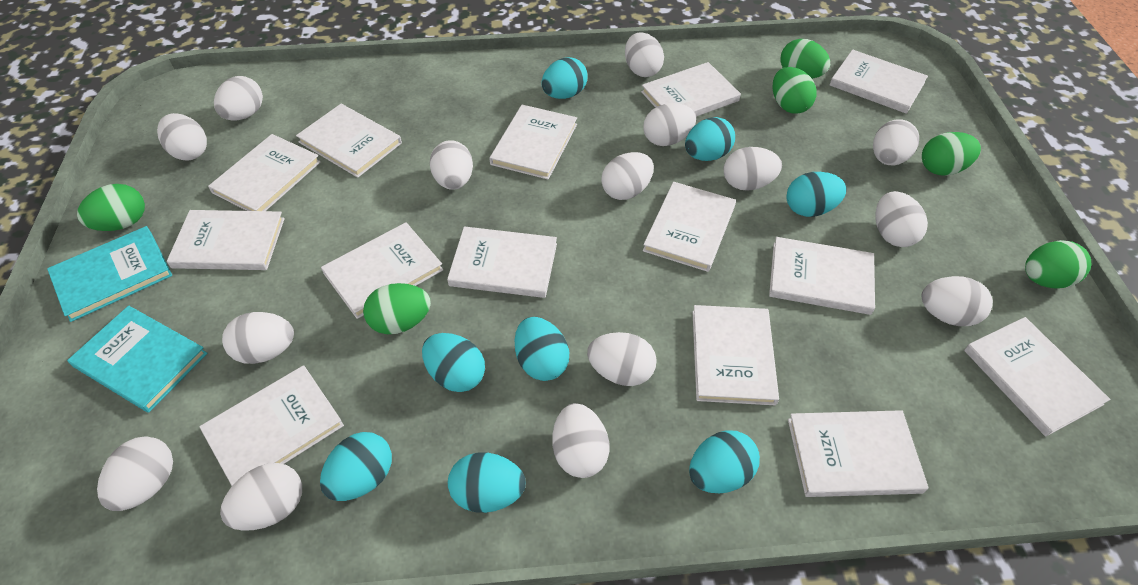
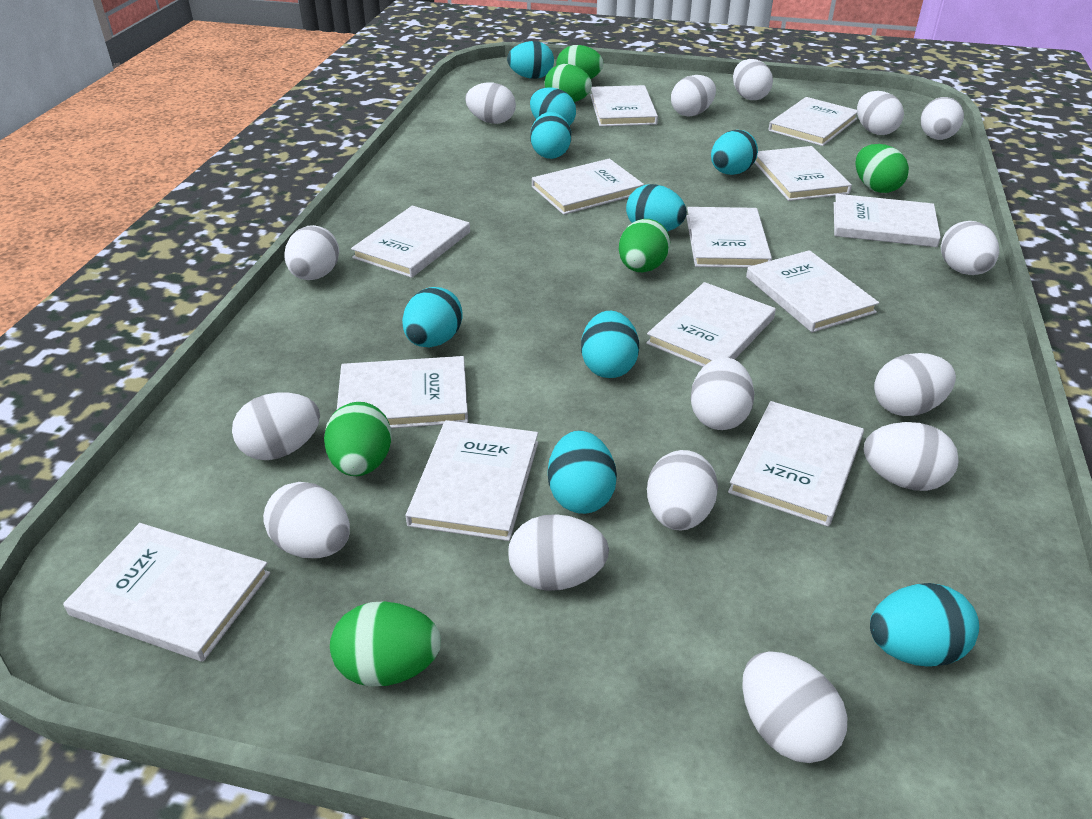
turquoise book: 2 -> 0
turquoise egg: 8 -> 9
white book: 14 -> 13

